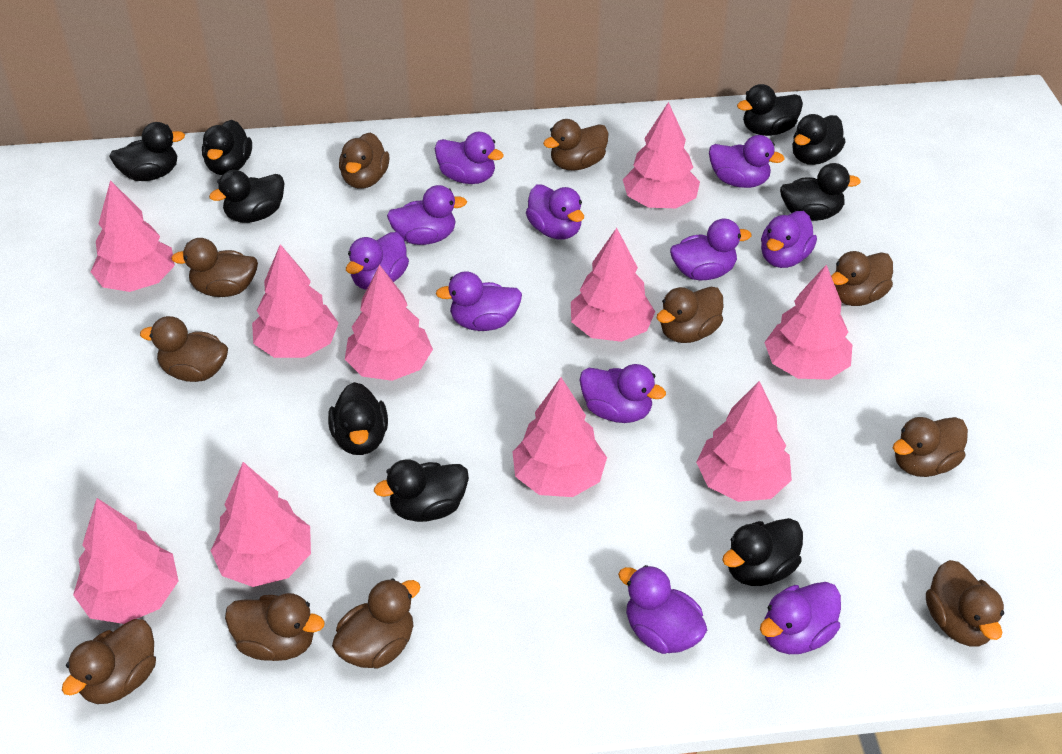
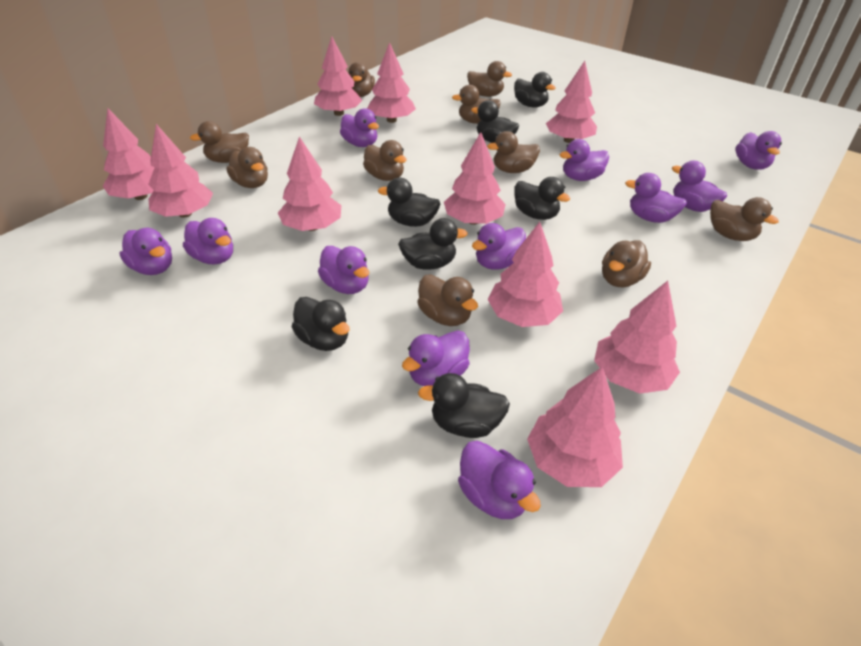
black duck: 9 -> 7
brown duck: 11 -> 10

